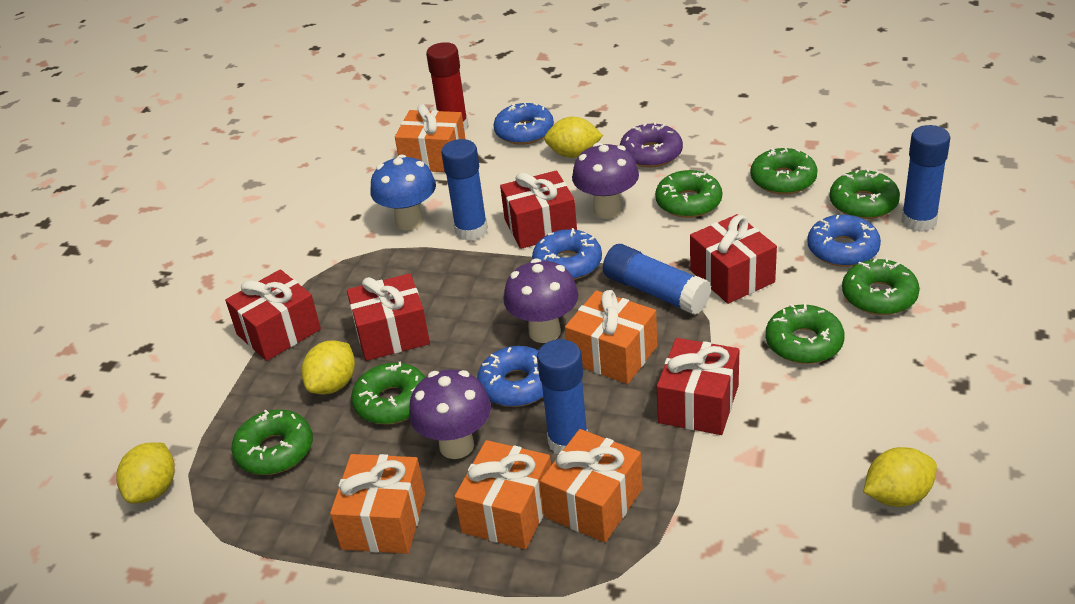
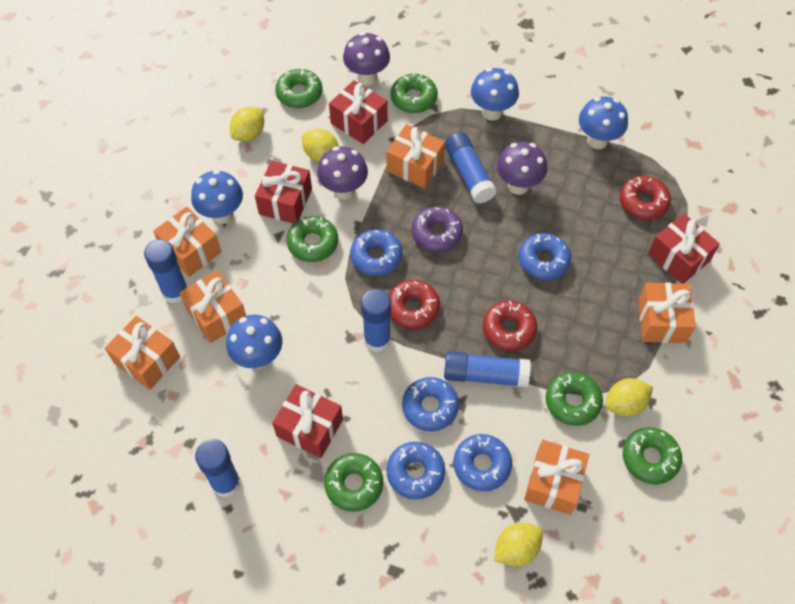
blue donut: 4 -> 5
blue glue stick: 4 -> 5
blue mushroom: 1 -> 4
green donut: 7 -> 6
orange gift: 5 -> 6
red donut: 0 -> 3
red gift: 5 -> 4
red glue stick: 1 -> 0

